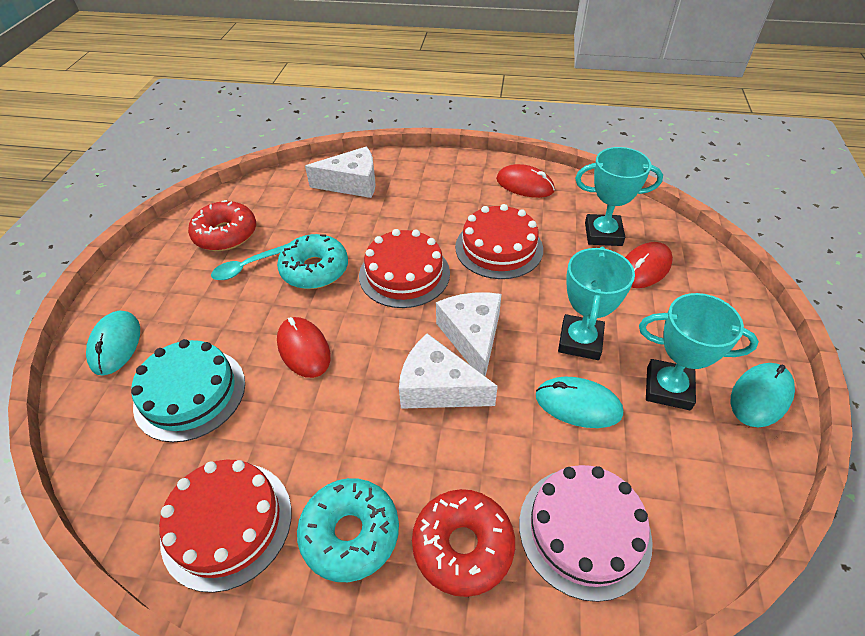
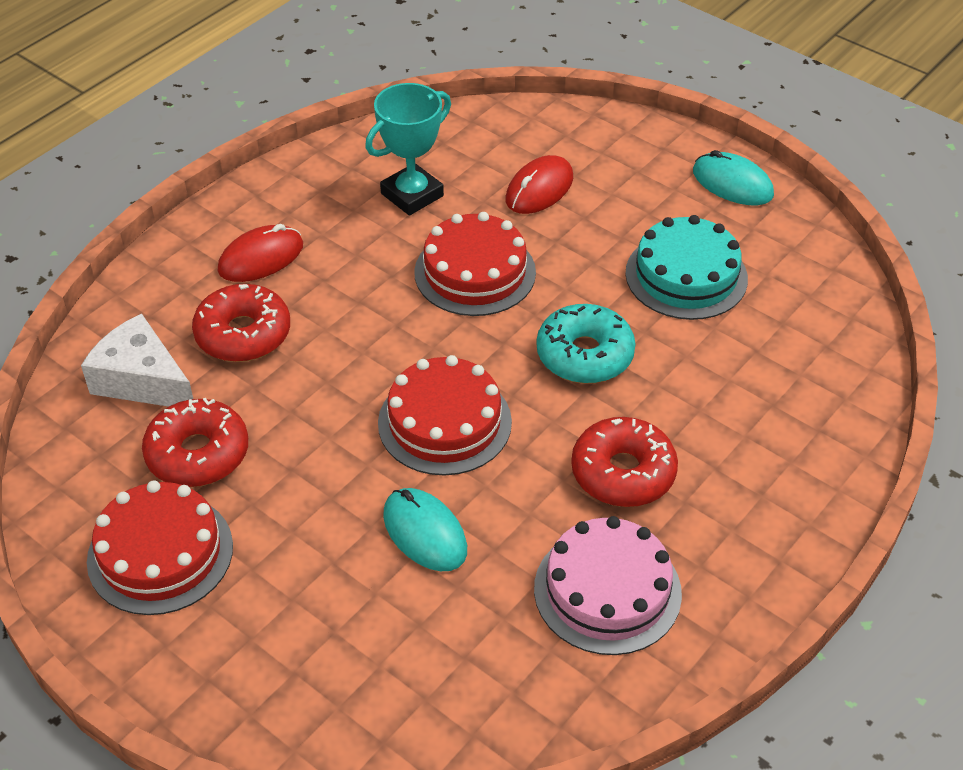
red donut: 2 -> 3
red mouse: 3 -> 2
turquoise donut: 2 -> 1
turquoise mouse: 3 -> 2
turquoise spoon: 1 -> 0
turquoise trophy: 3 -> 1
white cheese: 3 -> 1

